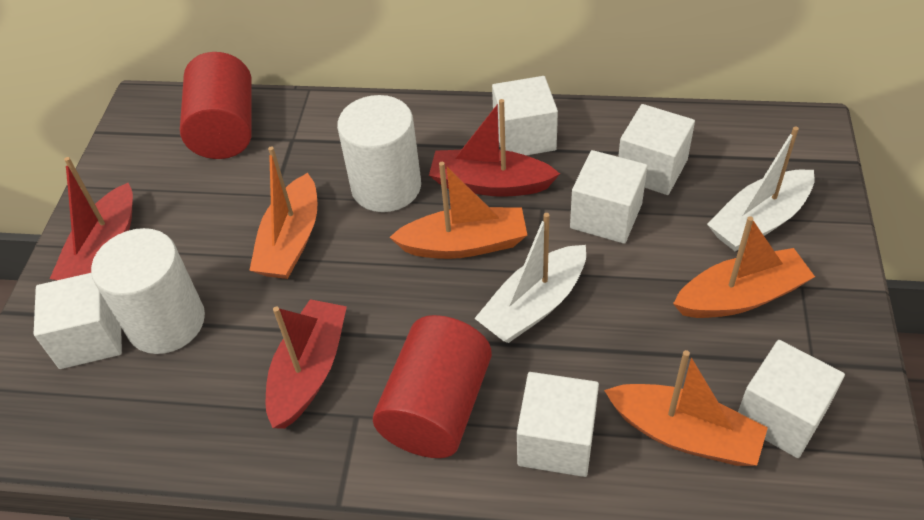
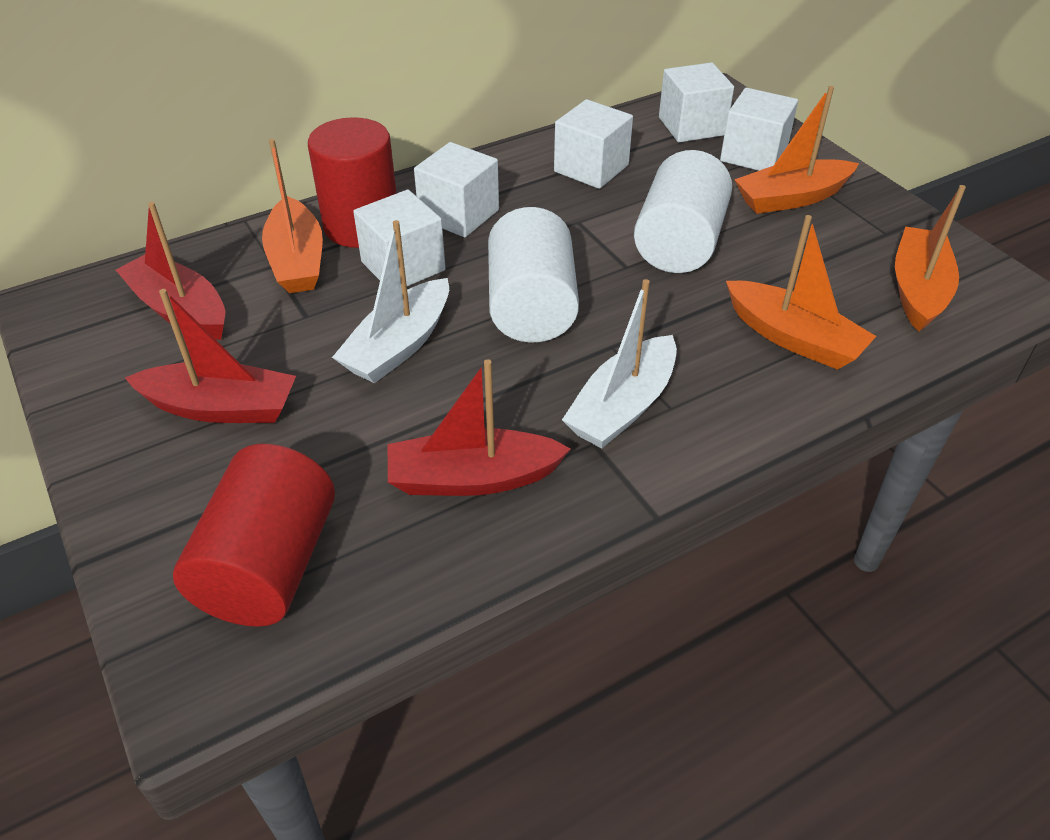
white cube: 6 -> 5

